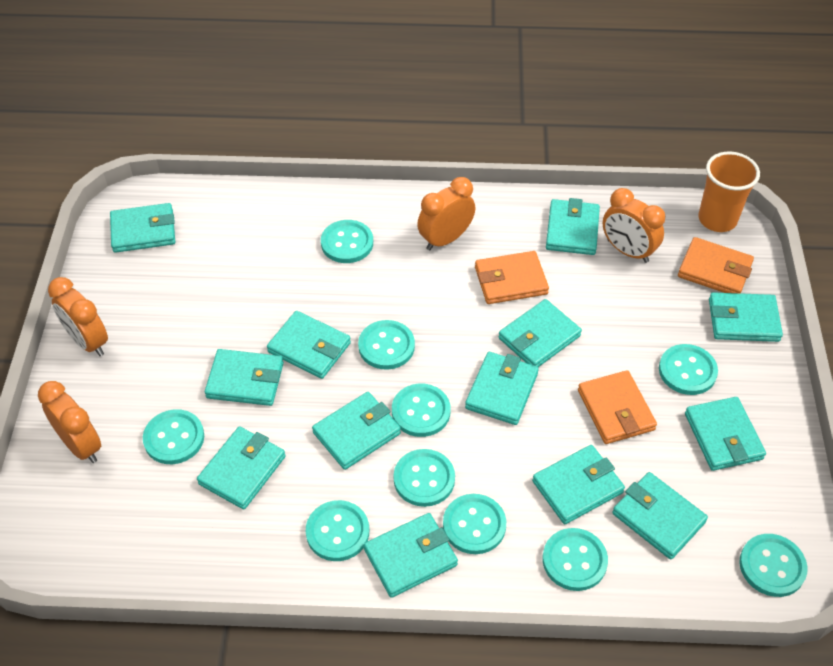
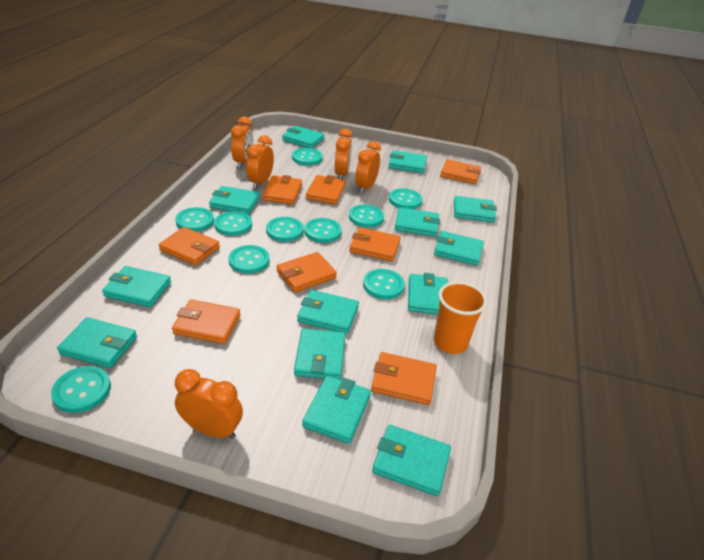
orange clock: 4 -> 5
orange wallet: 3 -> 8

